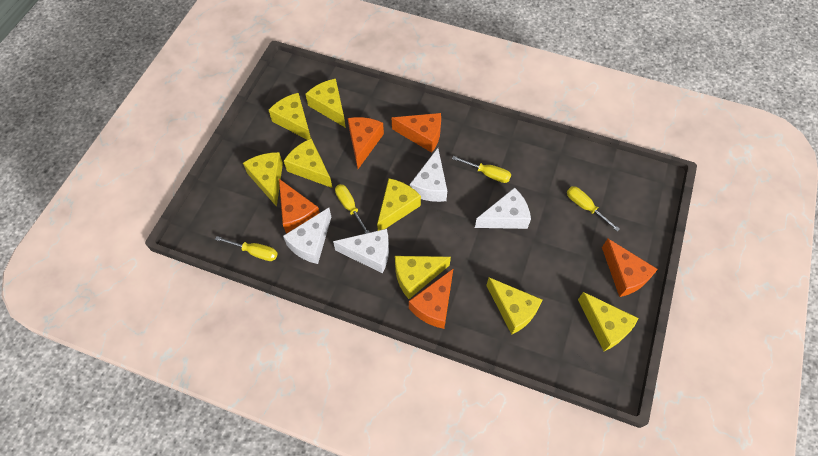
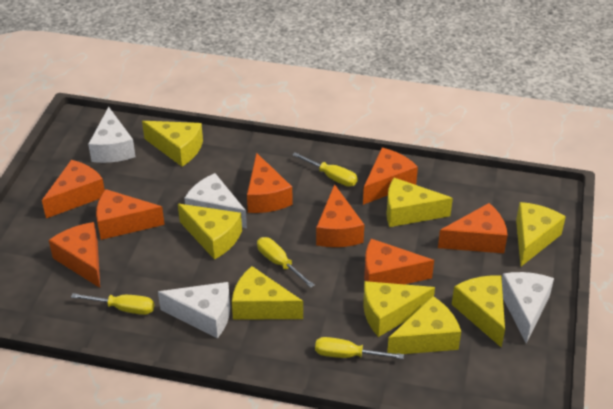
orange cheese: 5 -> 8

